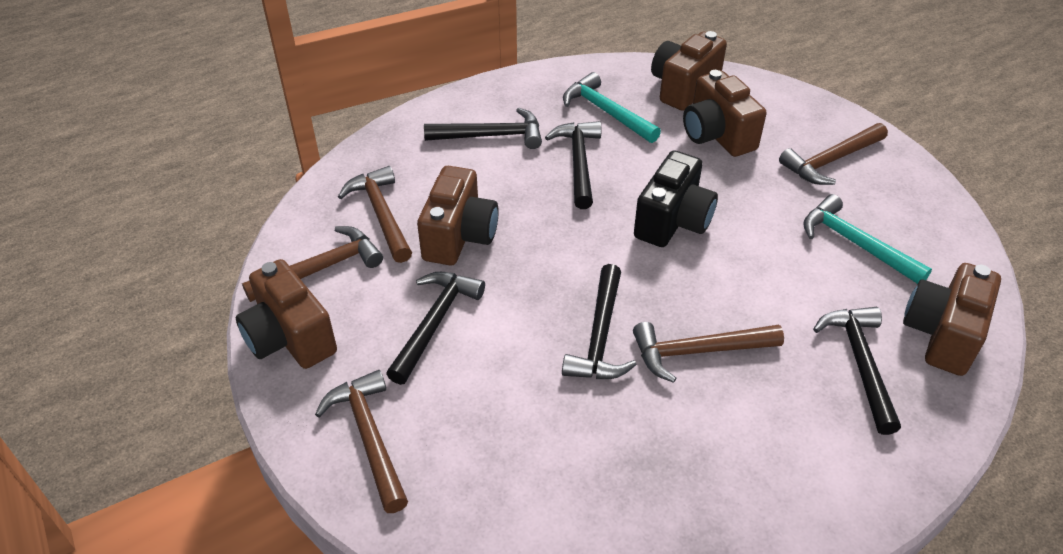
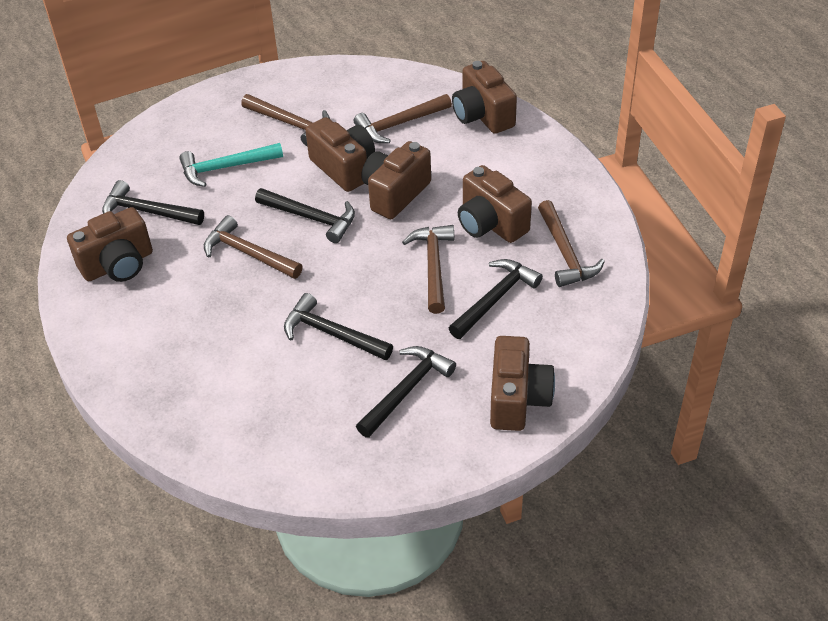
black camera: 1 -> 0
brown camera: 5 -> 6
turquoise hammer: 2 -> 1

